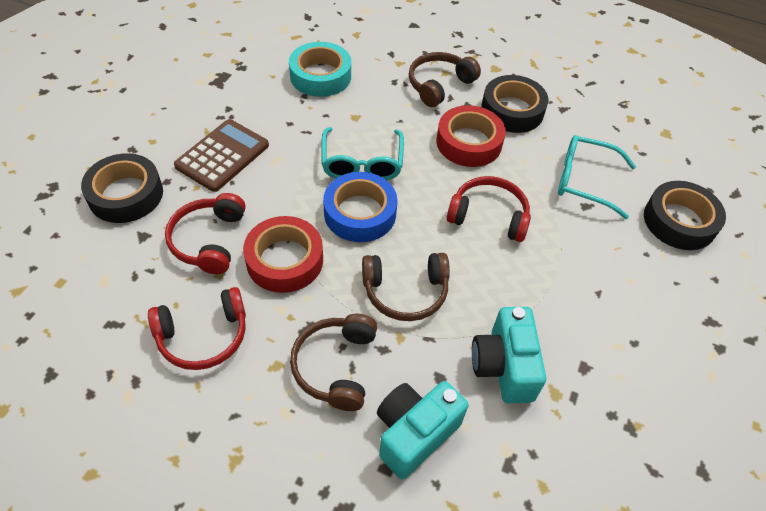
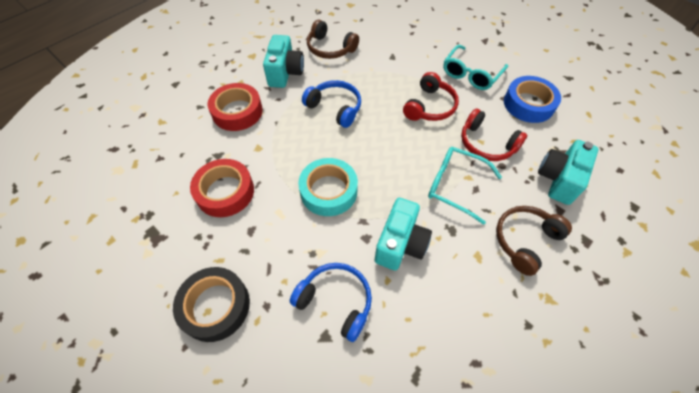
black tape: 3 -> 1
blue headphones: 0 -> 2
brown calculator: 1 -> 0
brown headphones: 3 -> 2
red headphones: 3 -> 2
turquoise camera: 2 -> 3

